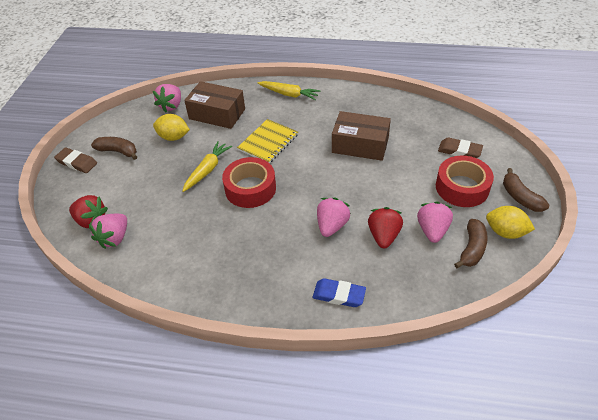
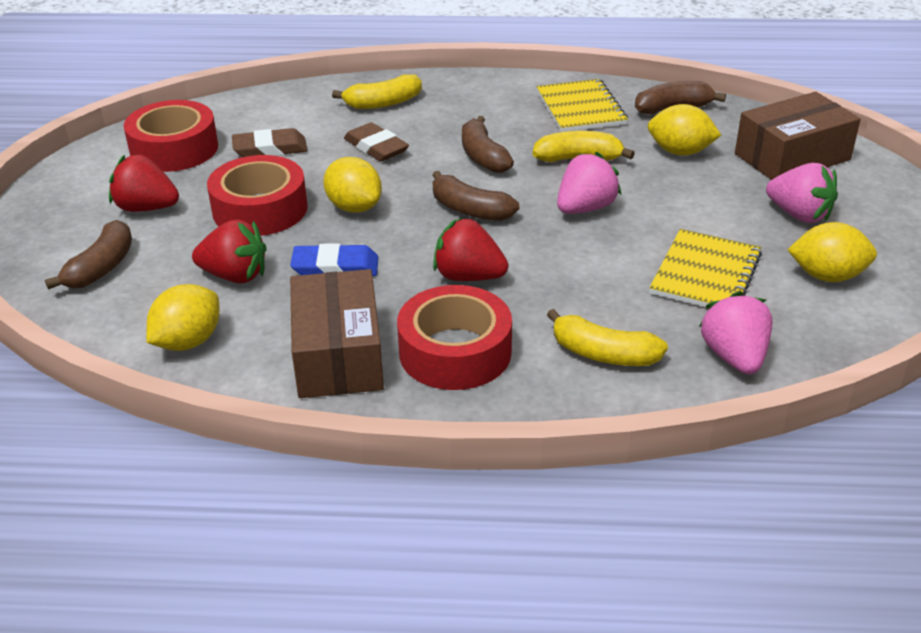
brown banana: 3 -> 4
pink strawberry: 4 -> 3
red strawberry: 2 -> 3
red tape: 2 -> 3
yellow banana: 0 -> 3
yellow carrot: 2 -> 0
yellow lemon: 2 -> 4
yellow notebook: 1 -> 2

